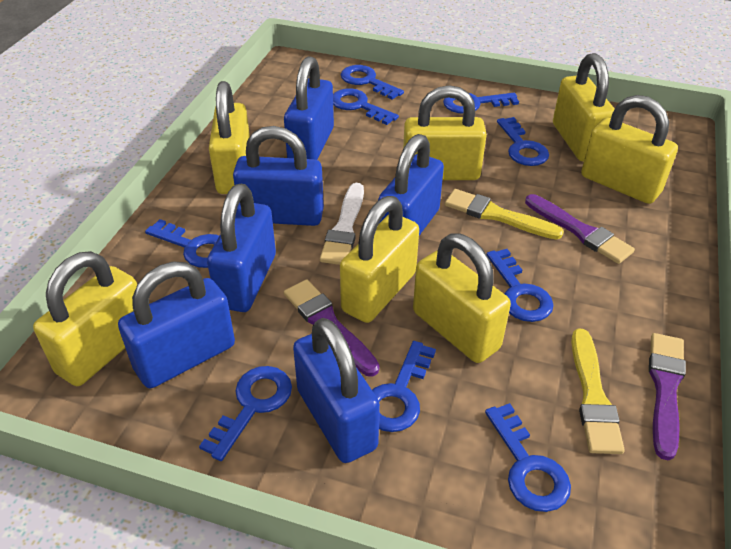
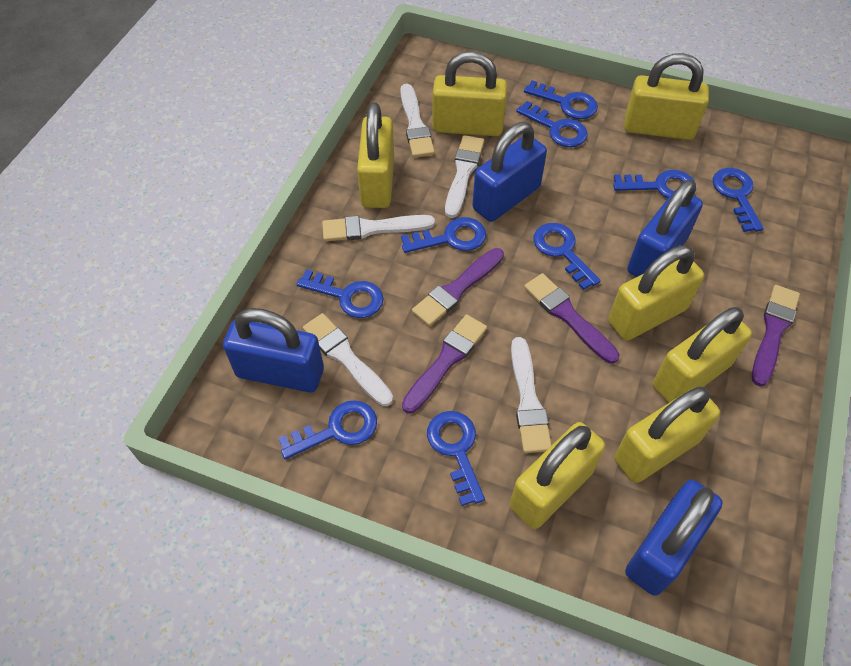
blue padlock: 6 -> 4
purple brush: 3 -> 4
white brush: 1 -> 5
yellow brush: 2 -> 0

